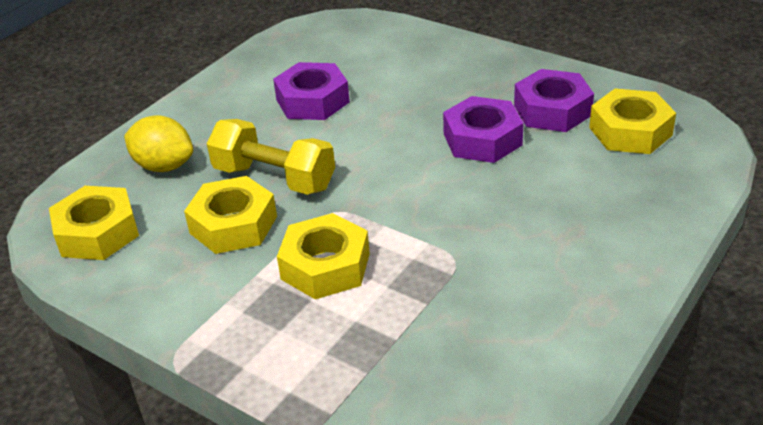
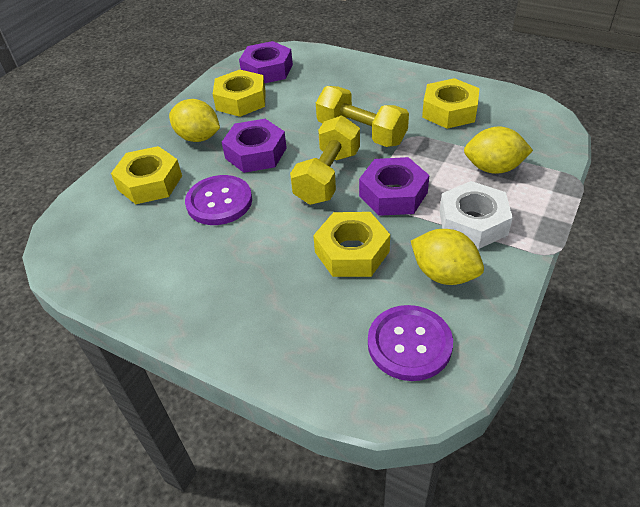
purple button: 0 -> 2
white nut: 0 -> 1
yellow dumbbell: 1 -> 2
yellow lemon: 1 -> 3

